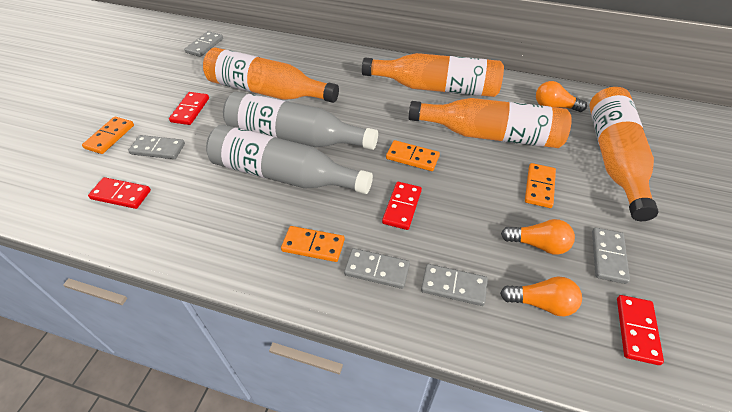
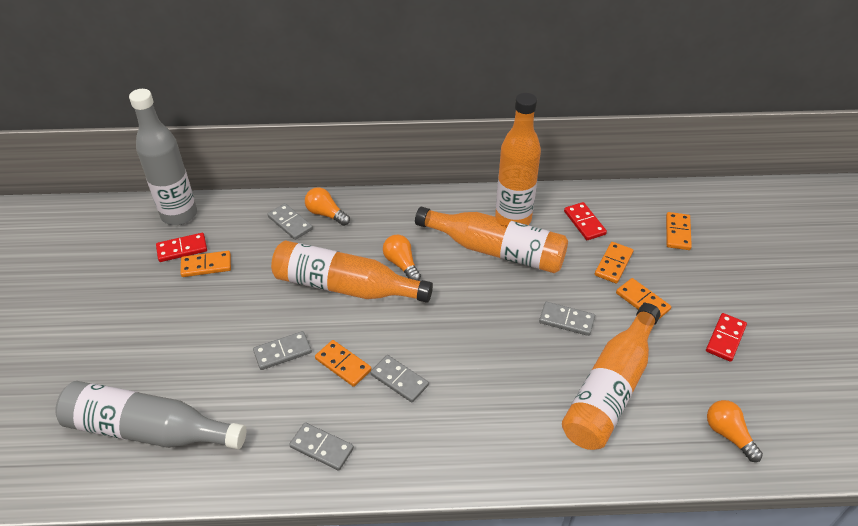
orange domino: 4 -> 5
red domino: 4 -> 3

